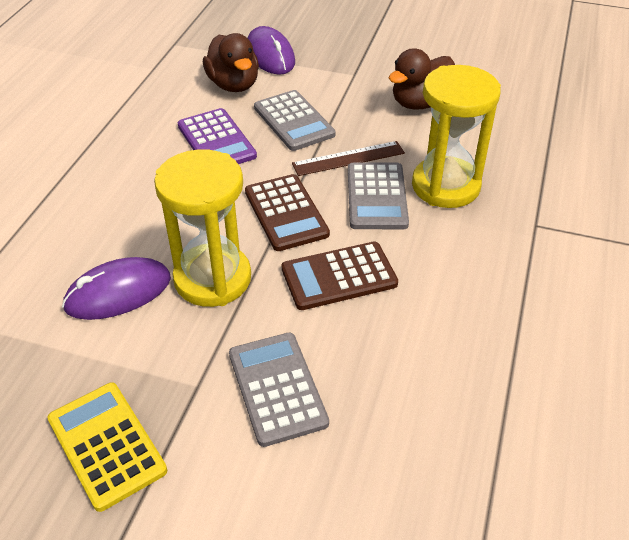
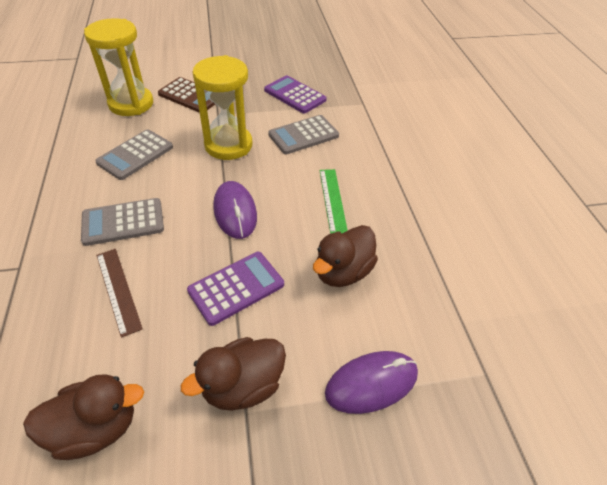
brown calculator: 2 -> 1
brown duck: 2 -> 3
green ruler: 0 -> 1
purple calculator: 1 -> 2
yellow calculator: 1 -> 0

